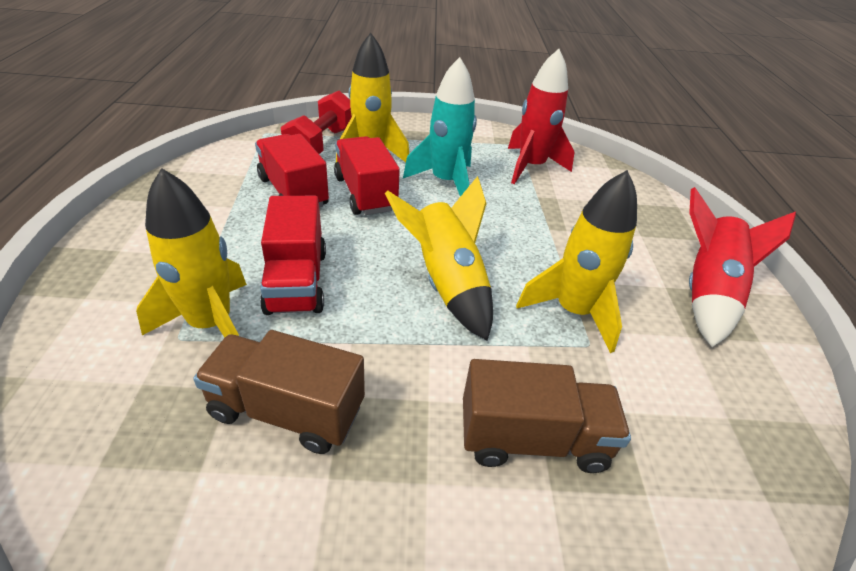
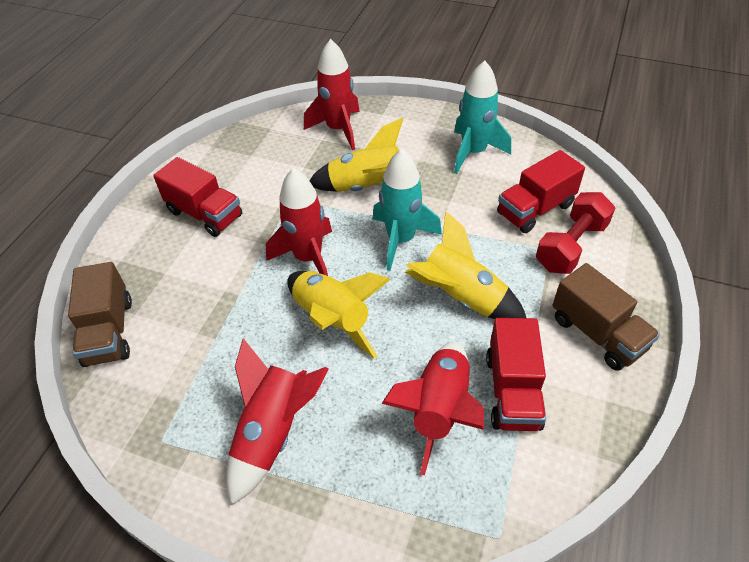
red rocket: 2 -> 4
turquoise rocket: 1 -> 2
yellow rocket: 4 -> 3

